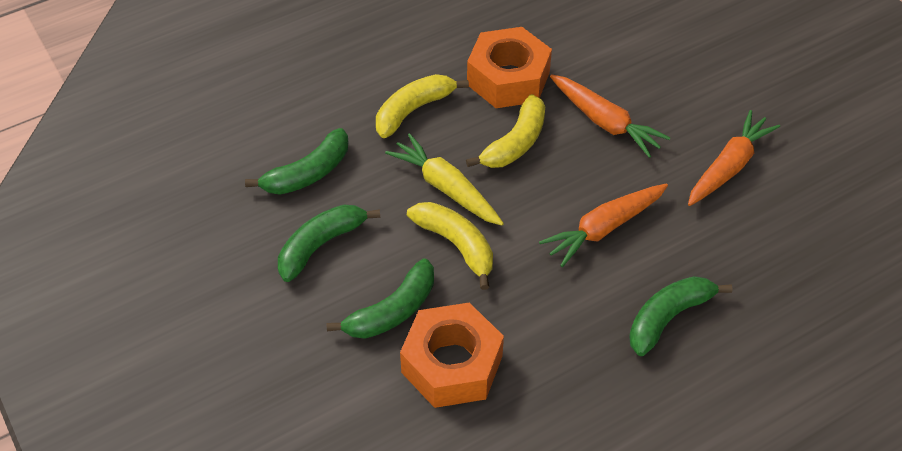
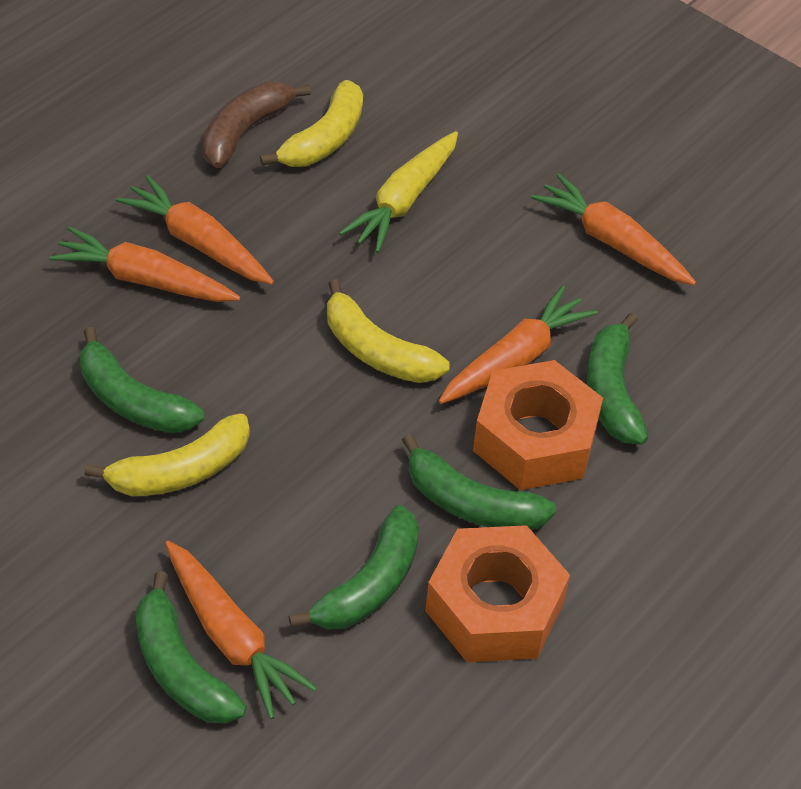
brown banana: 0 -> 1
green banana: 4 -> 5
orange carrot: 3 -> 5

